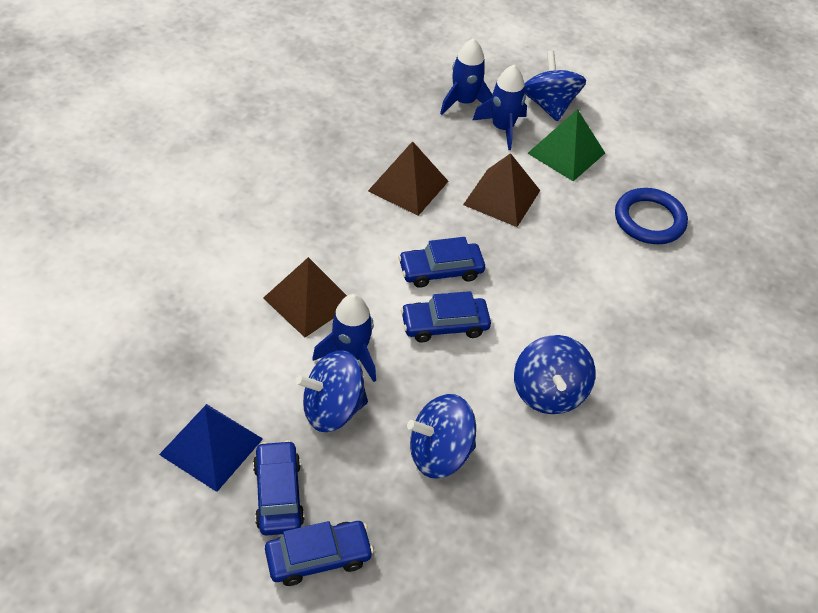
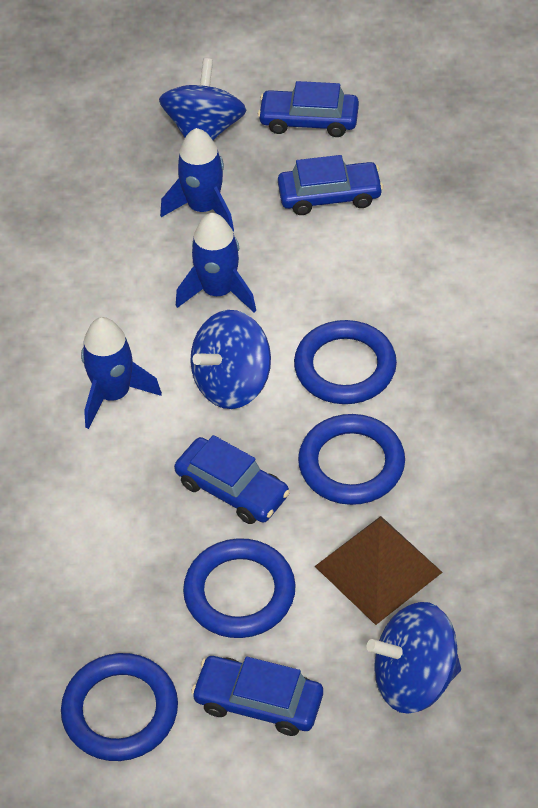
blue pyramid: 1 -> 0
blue ring: 1 -> 4
blue spinning top: 4 -> 3
brown pyramid: 3 -> 1
green pyramid: 1 -> 0

